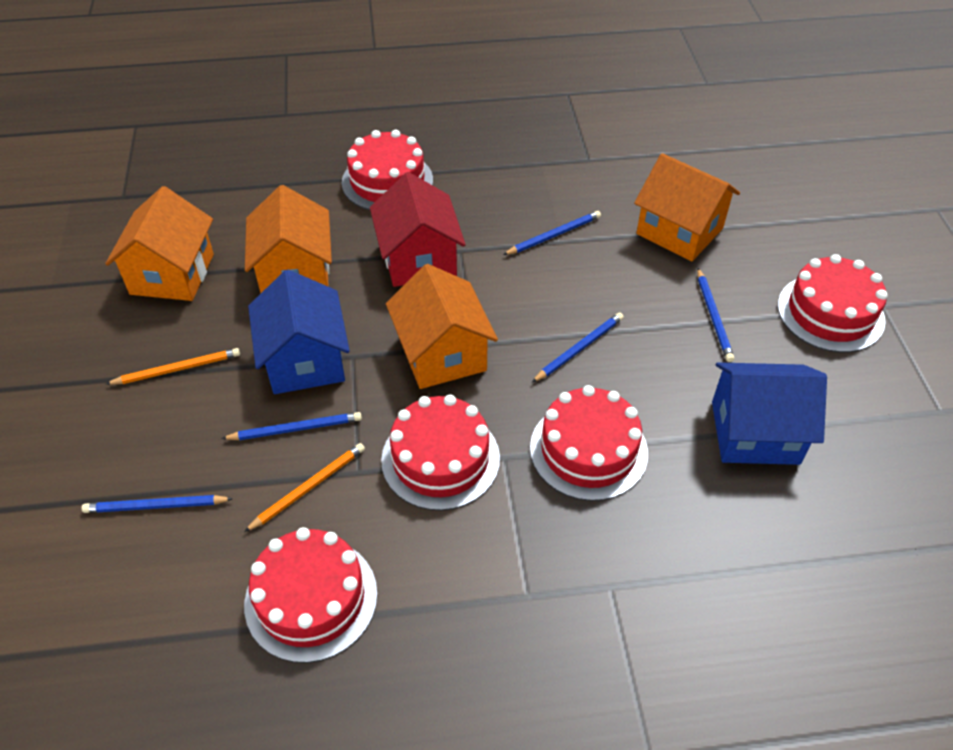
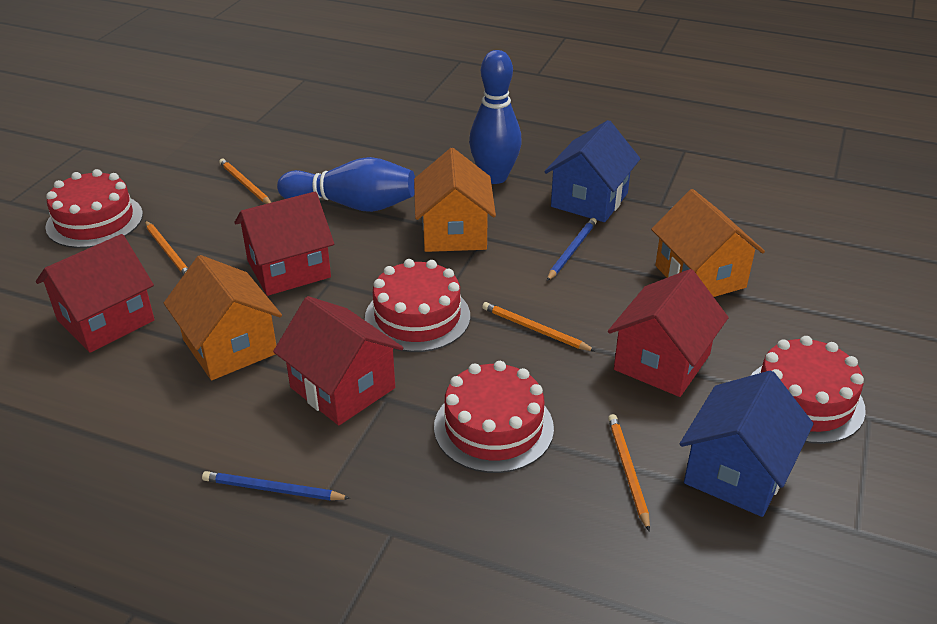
blue bowling pin: 0 -> 2
blue pencil: 5 -> 2
orange house: 4 -> 3
orange pencil: 2 -> 4
red cake: 5 -> 4
red house: 1 -> 4

